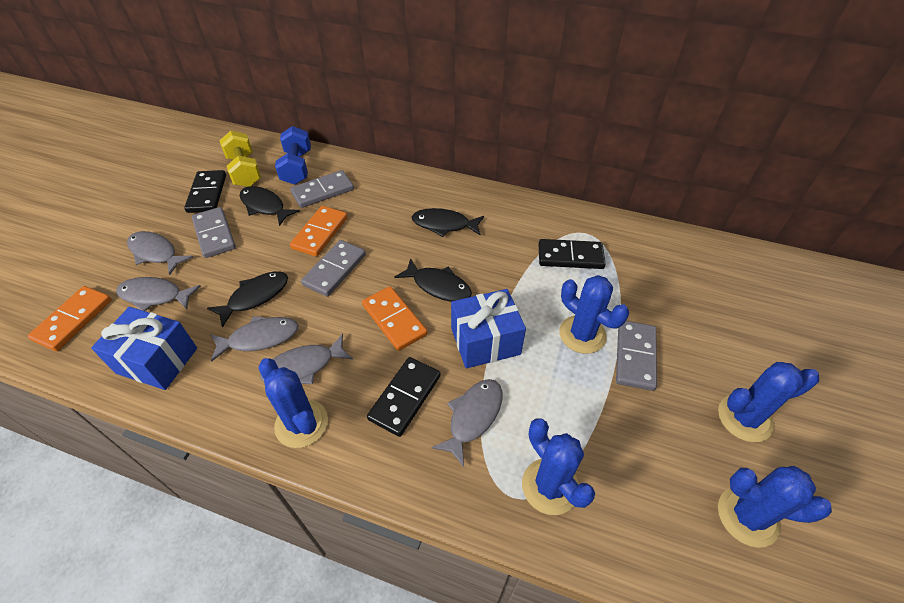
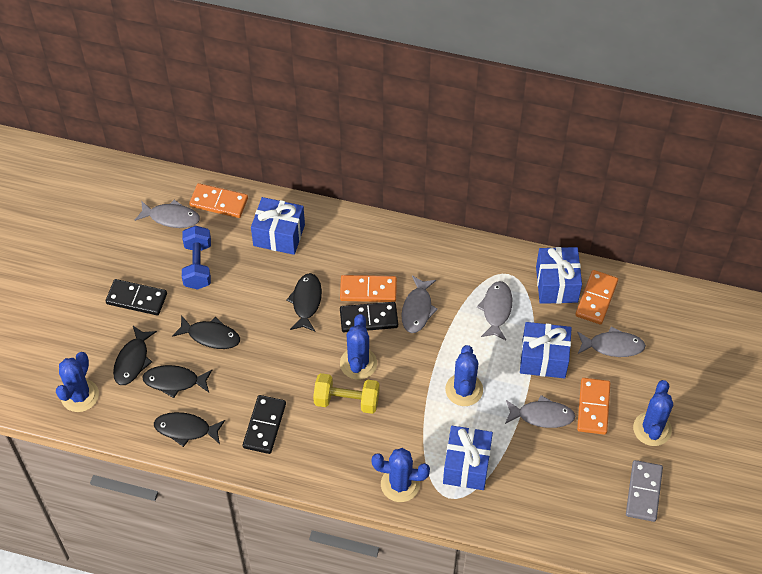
black fish: 4 -> 5
blue gift: 2 -> 4
grey domino: 4 -> 1
orange domino: 3 -> 4

